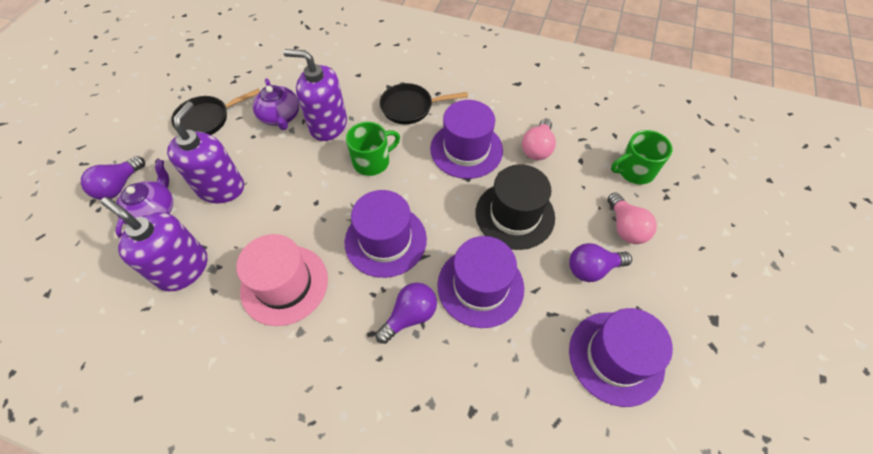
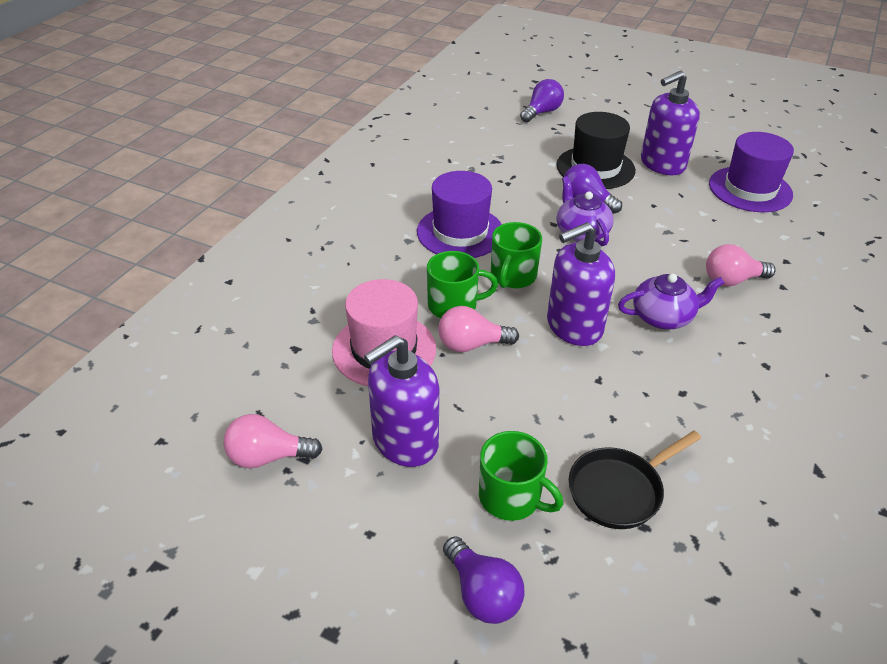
black pan: 2 -> 1
green mug: 2 -> 3
pink light bulb: 2 -> 3
purple hat: 4 -> 2

